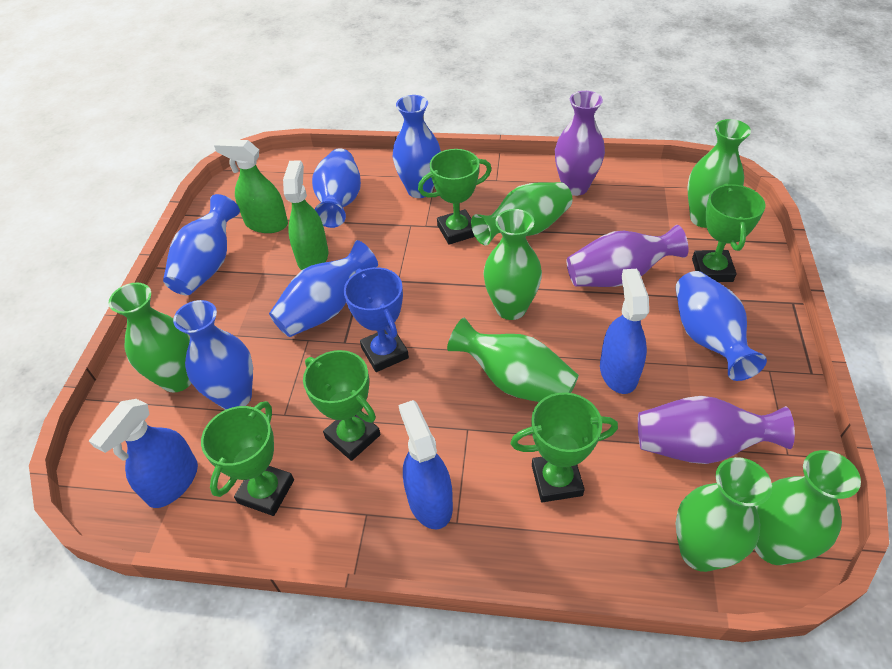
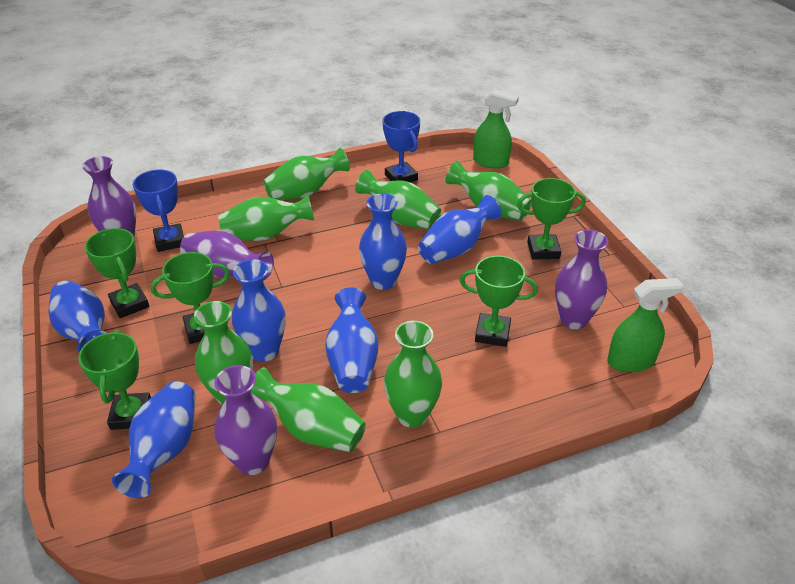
blue spray bottle: 3 -> 0
blue trophy: 1 -> 2
purple vase: 3 -> 4

